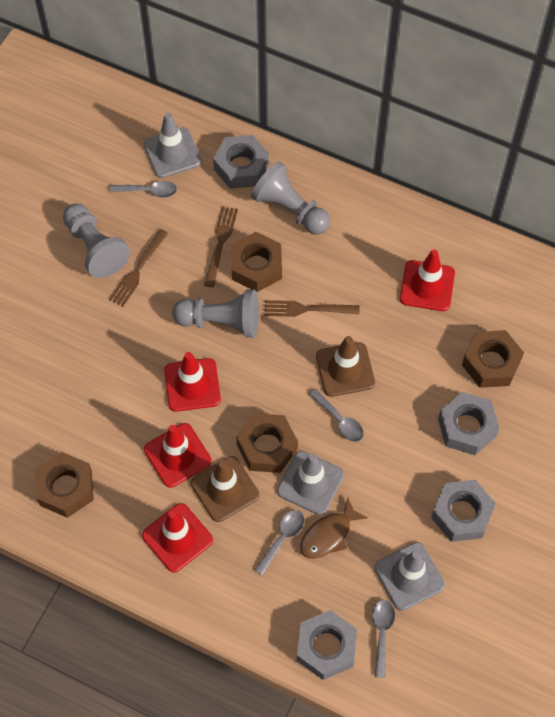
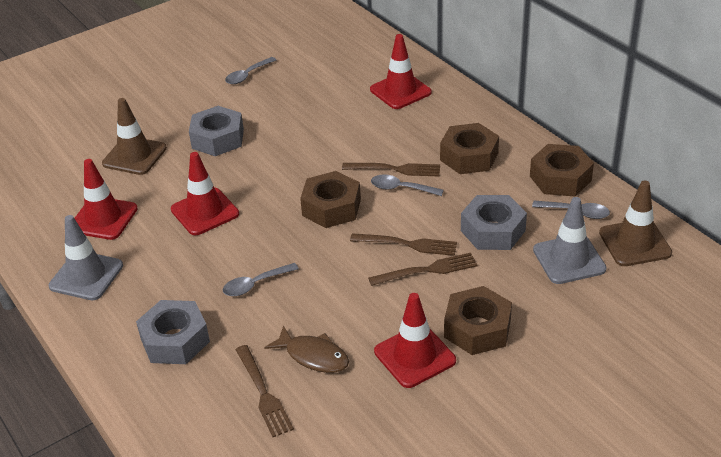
brown fork: 3 -> 4
grey nut: 4 -> 3
grey pawn: 3 -> 0
grey traffic cone: 3 -> 2

